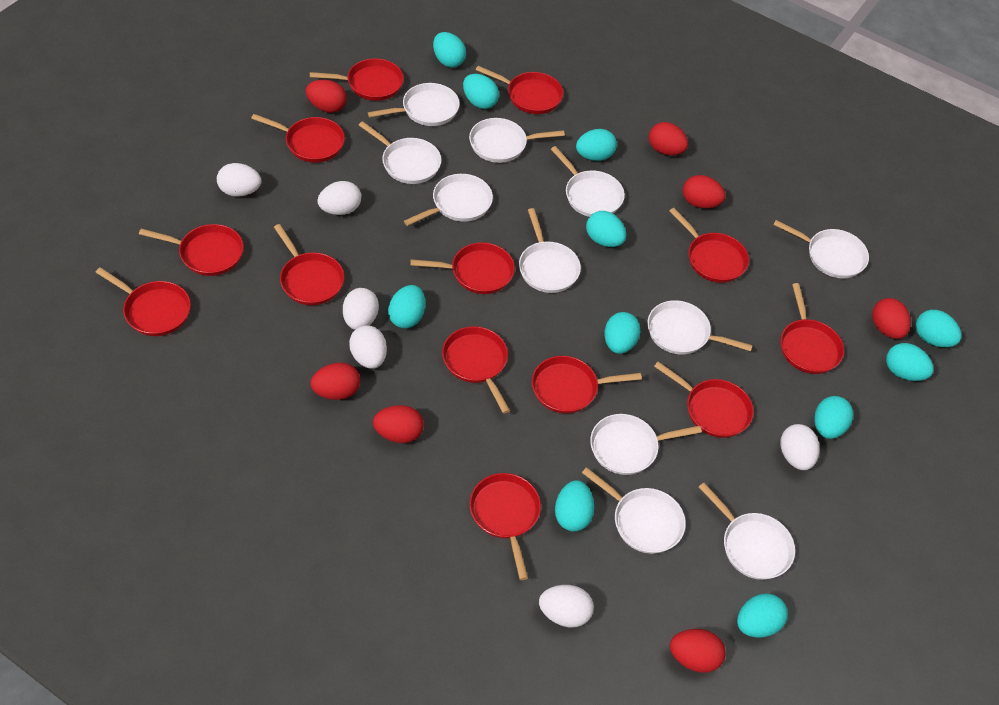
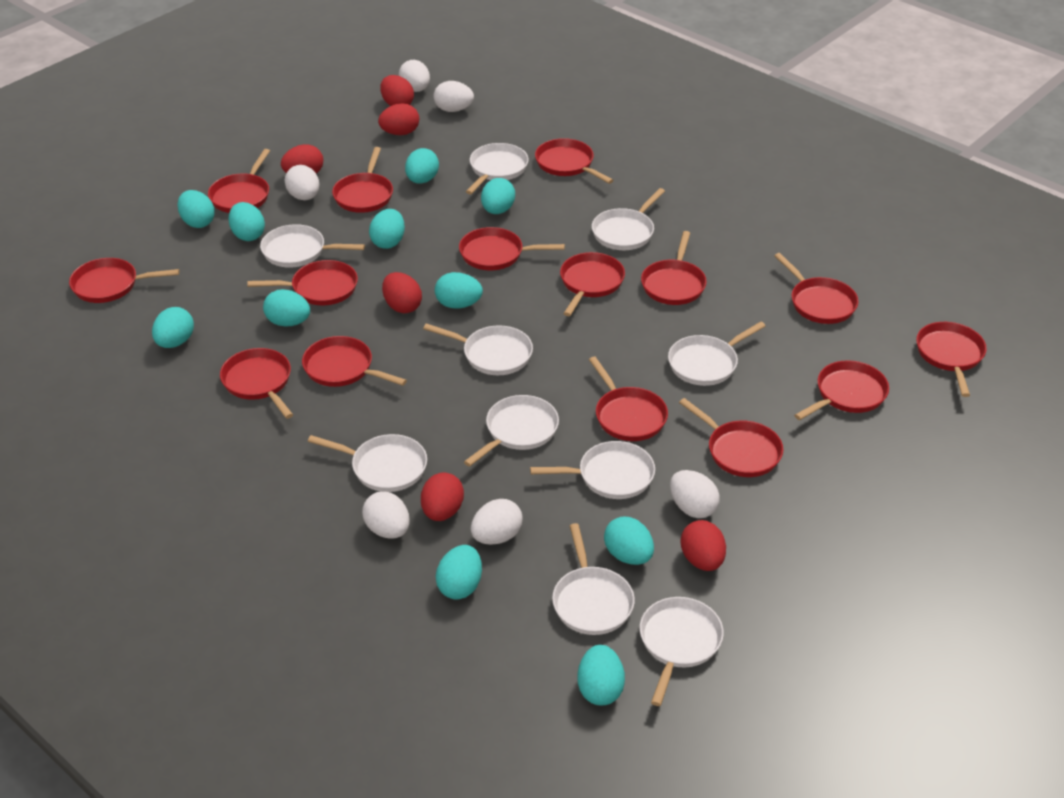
red egg: 7 -> 6
red pan: 13 -> 15
white pan: 11 -> 10

